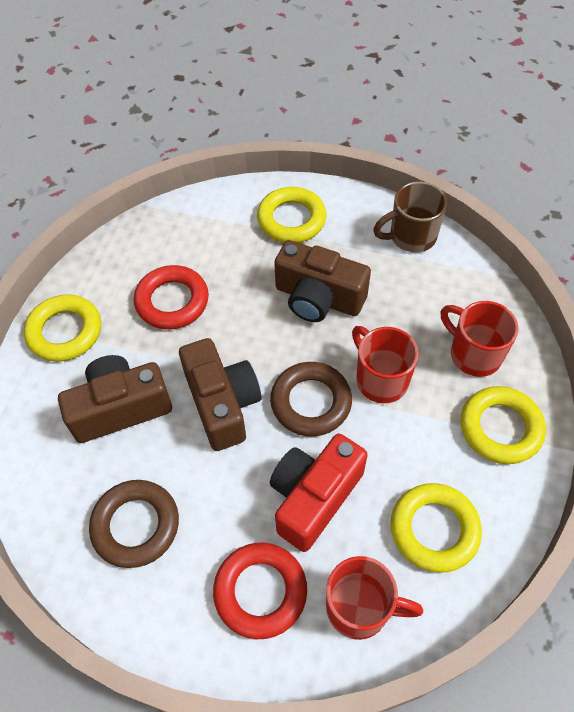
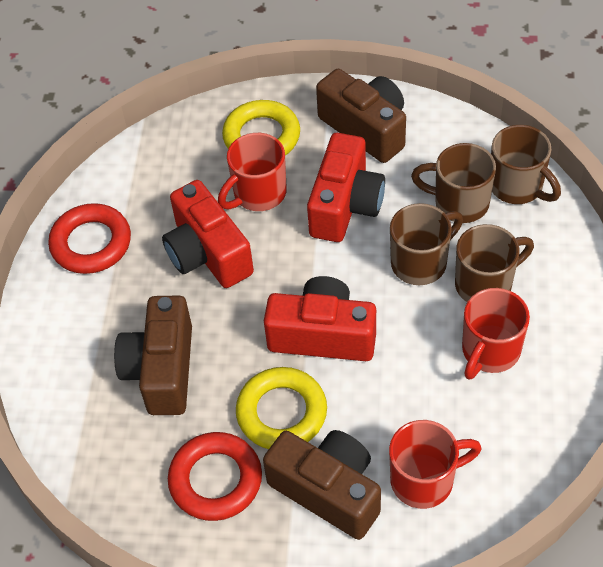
brown mug: 1 -> 4
brown ring: 2 -> 0
red camera: 1 -> 3
yellow ring: 4 -> 2

